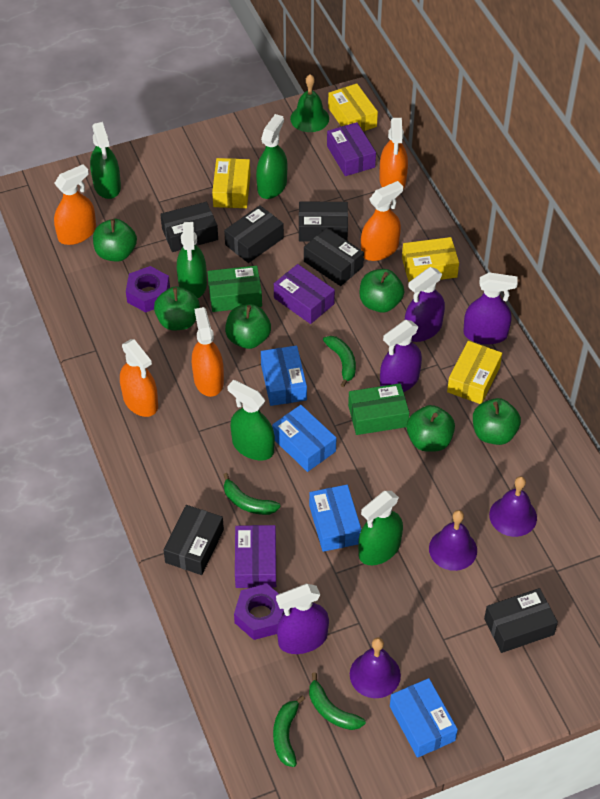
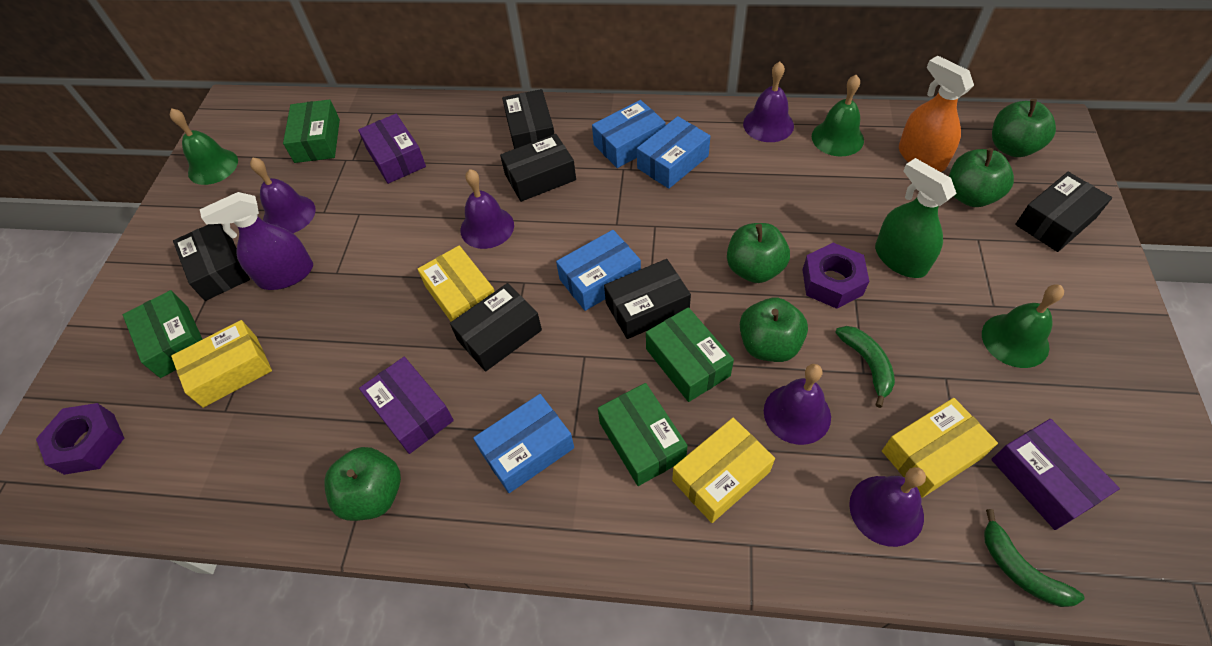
green apple: 6 -> 5
green banana: 4 -> 2
green bell: 1 -> 3
green box: 2 -> 4
green spray bottle: 5 -> 1
orange spray bottle: 5 -> 1
purple bell: 3 -> 5
purple spray bottle: 4 -> 1

